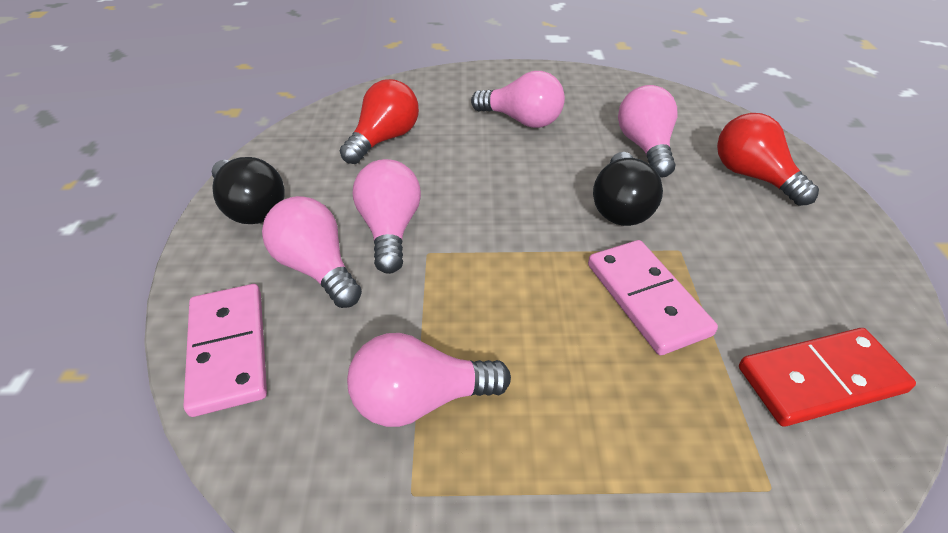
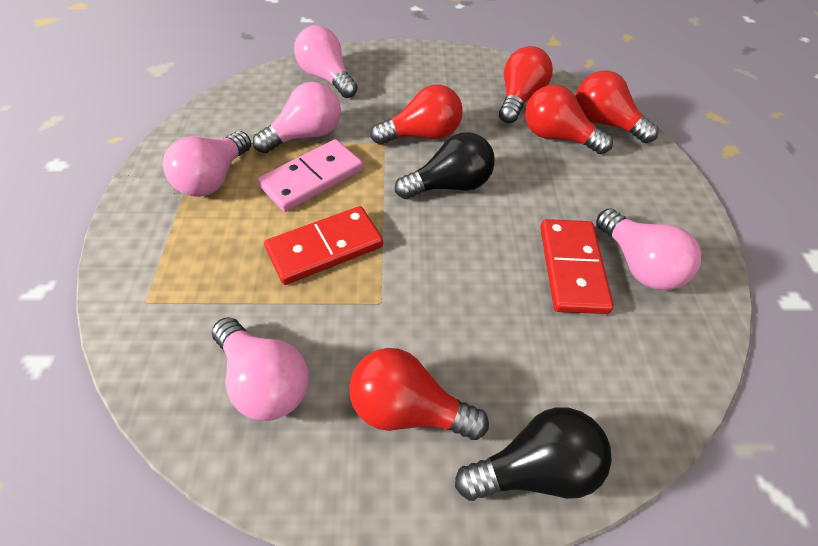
pink domino: 2 -> 1
red domino: 1 -> 2
red light bulb: 2 -> 5

